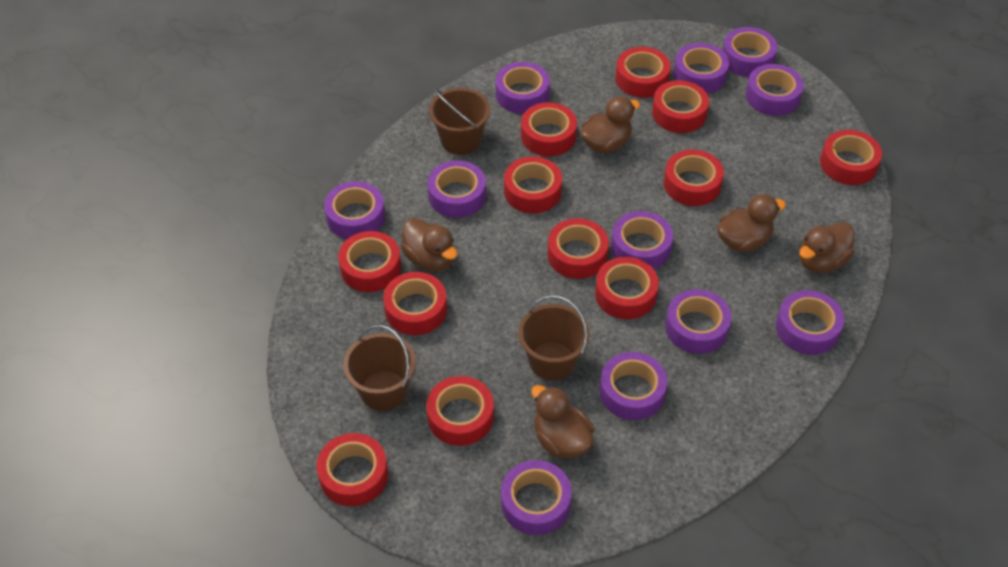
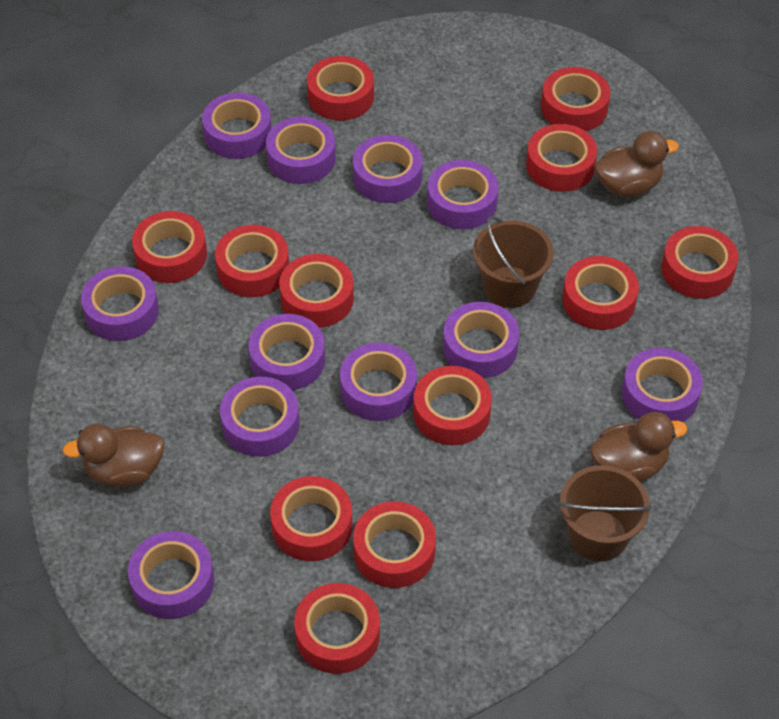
brown bucket: 3 -> 2
brown duck: 5 -> 3

